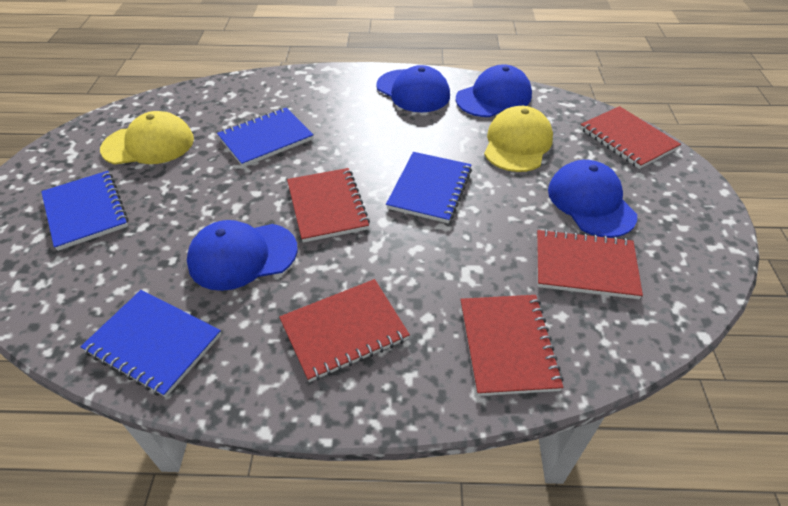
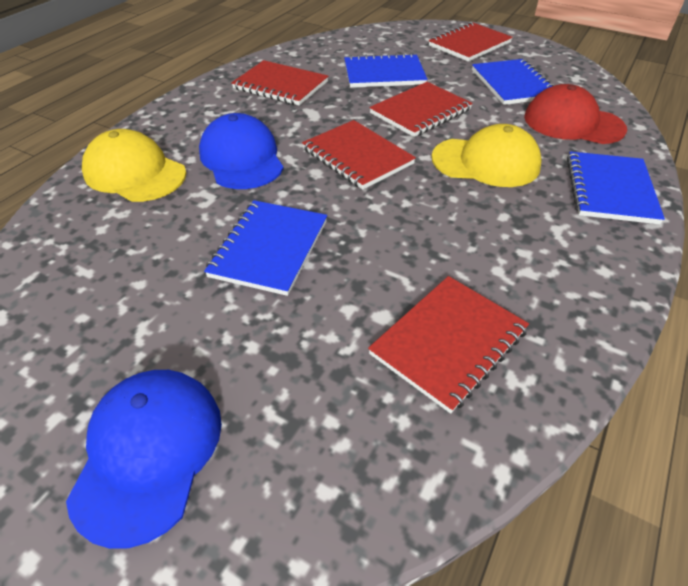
blue cap: 4 -> 2
red cap: 0 -> 1

